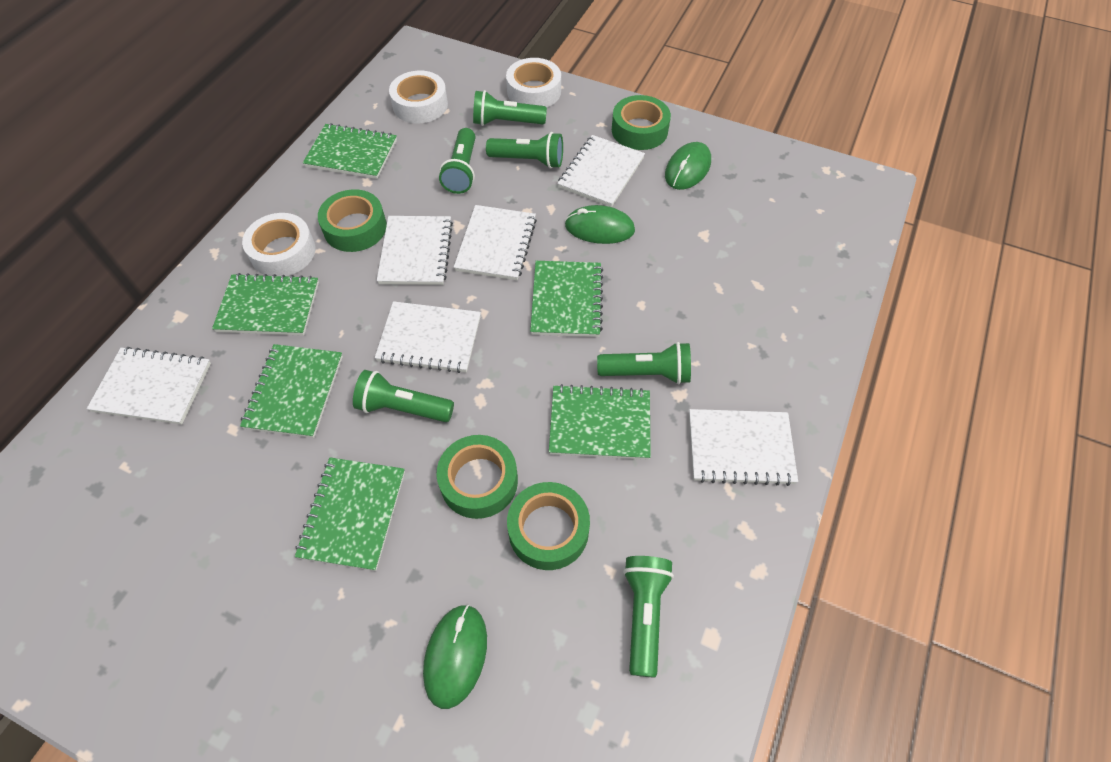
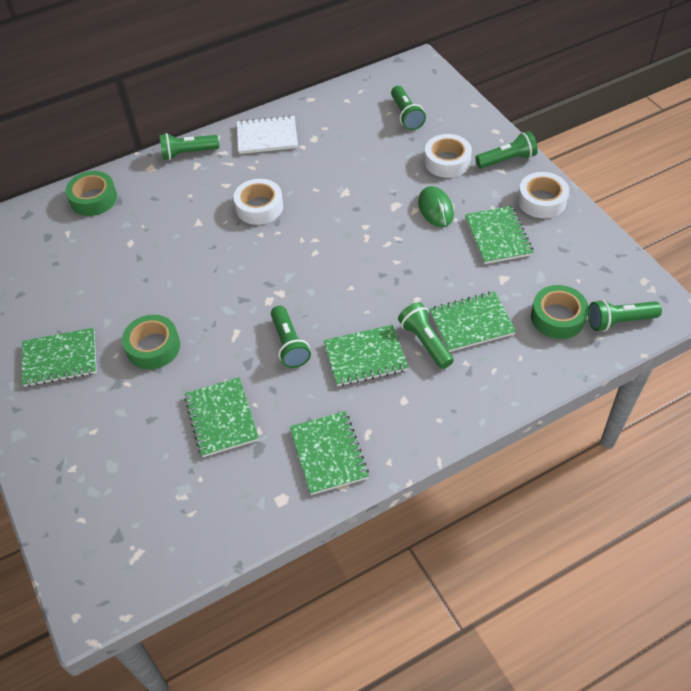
green mouse: 3 -> 1
green tape: 4 -> 3
white notebook: 6 -> 1

